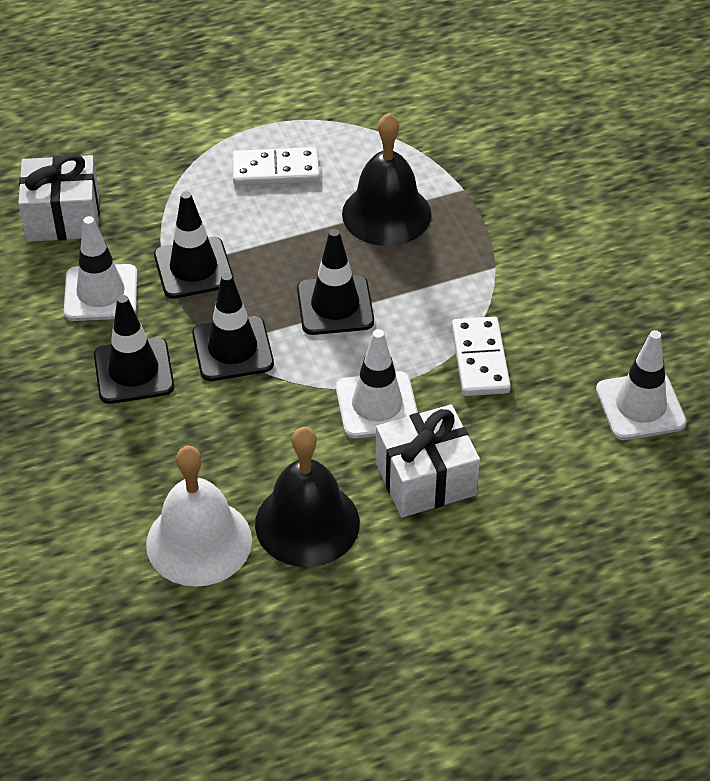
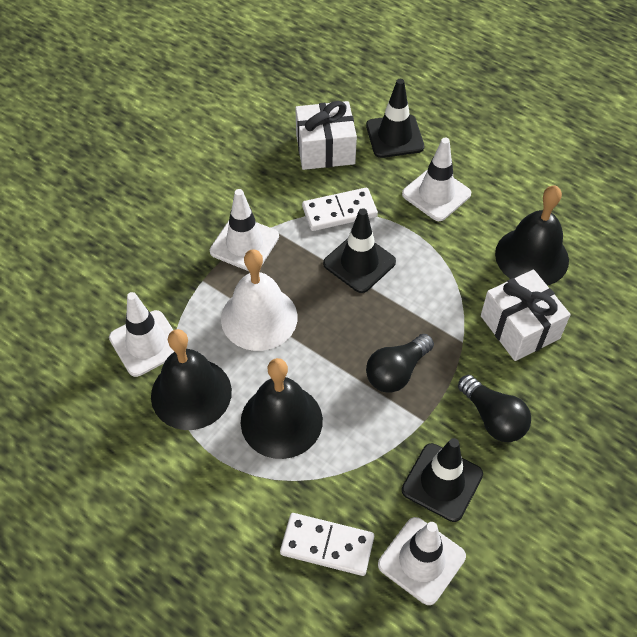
black bell: 2 -> 3
black light bulb: 0 -> 2
black traffic cone: 4 -> 3
white traffic cone: 3 -> 4

